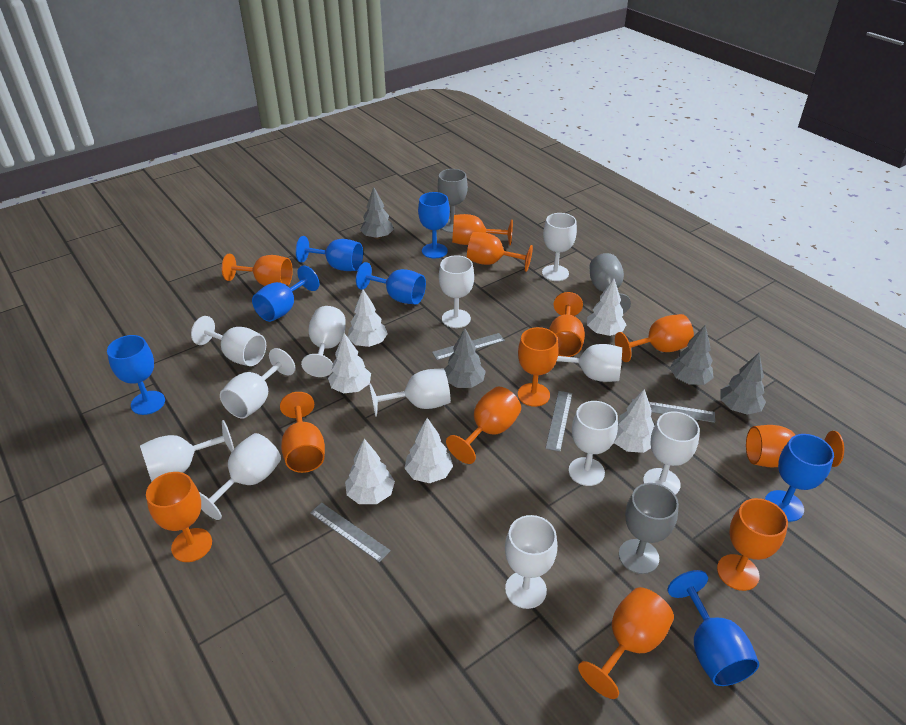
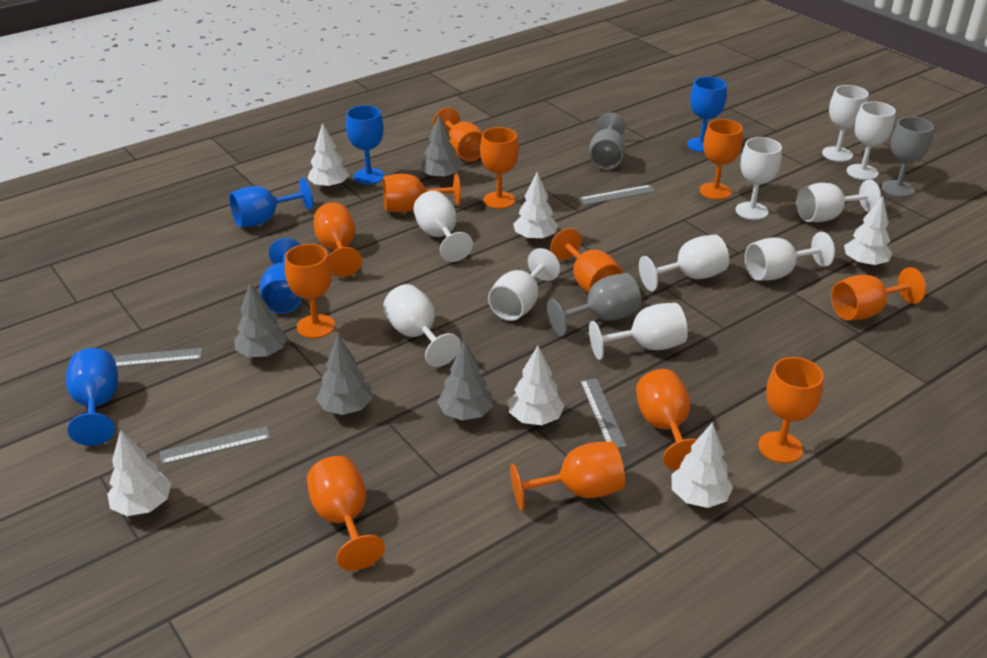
blue goblet: 7 -> 5
white goblet: 12 -> 10

